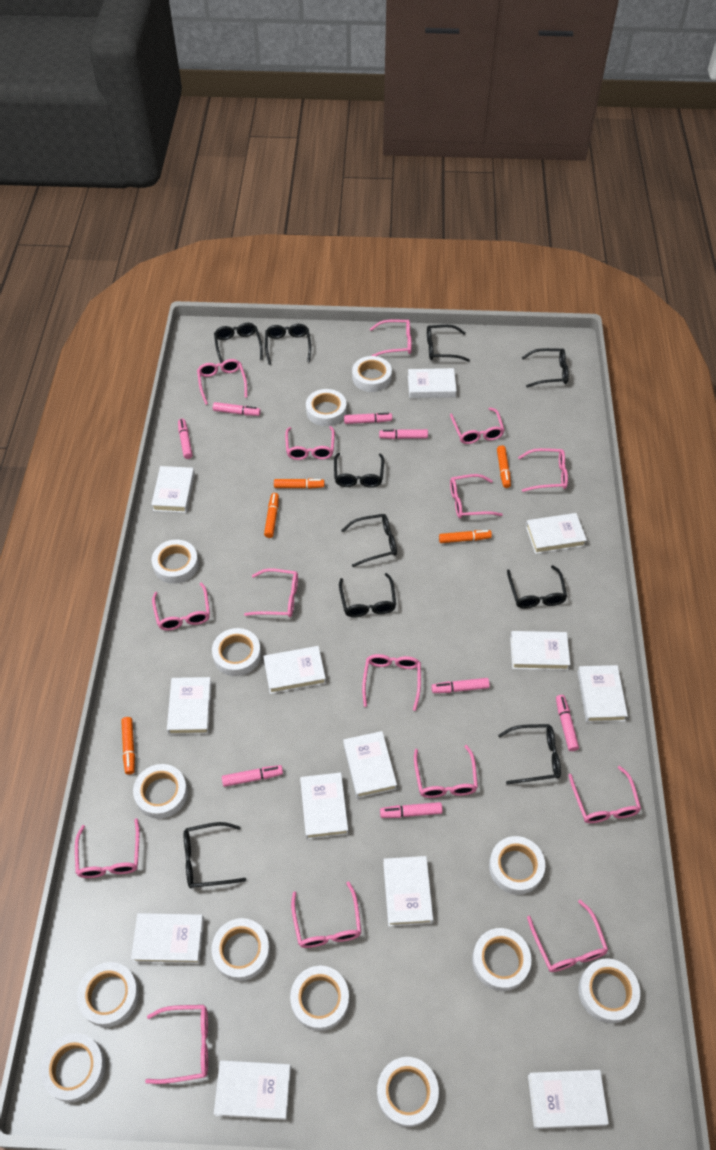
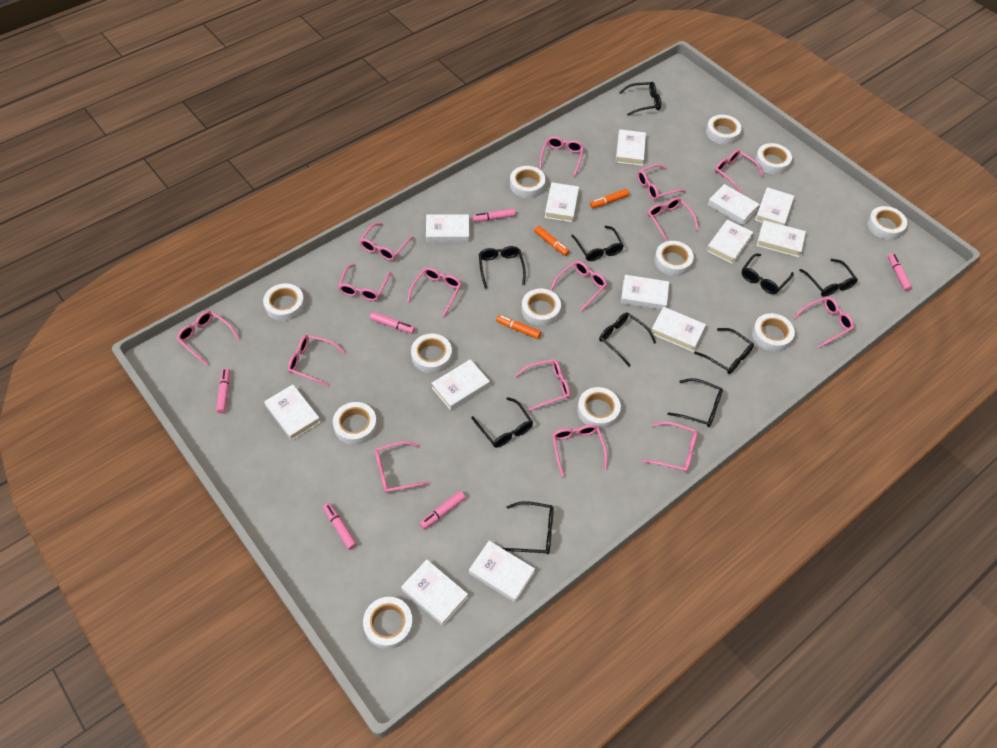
orange marker: 5 -> 3
pink marker: 8 -> 6
white tape: 13 -> 12

